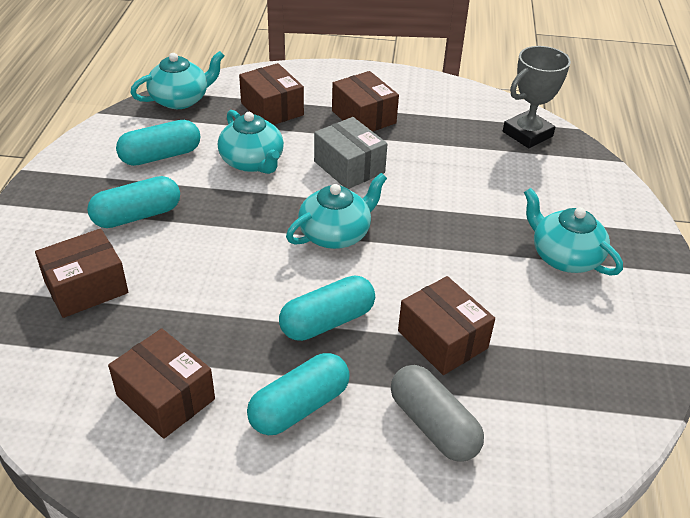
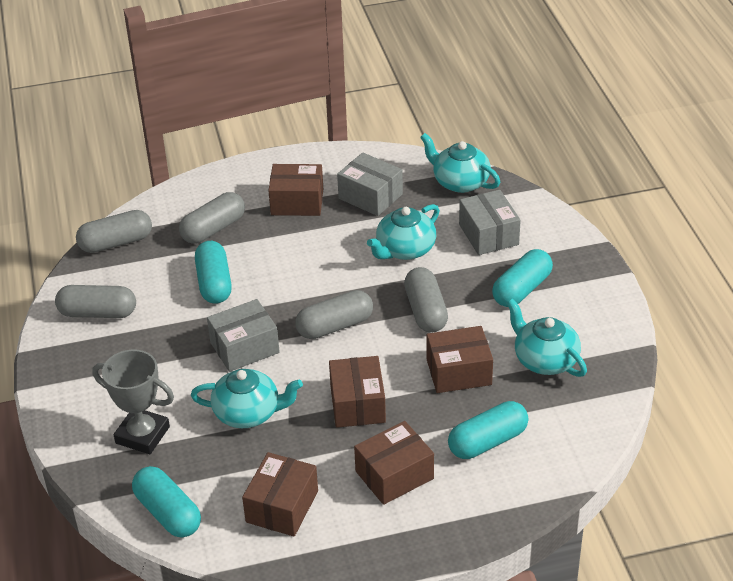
grey box: 1 -> 3
grey capsule: 1 -> 5

